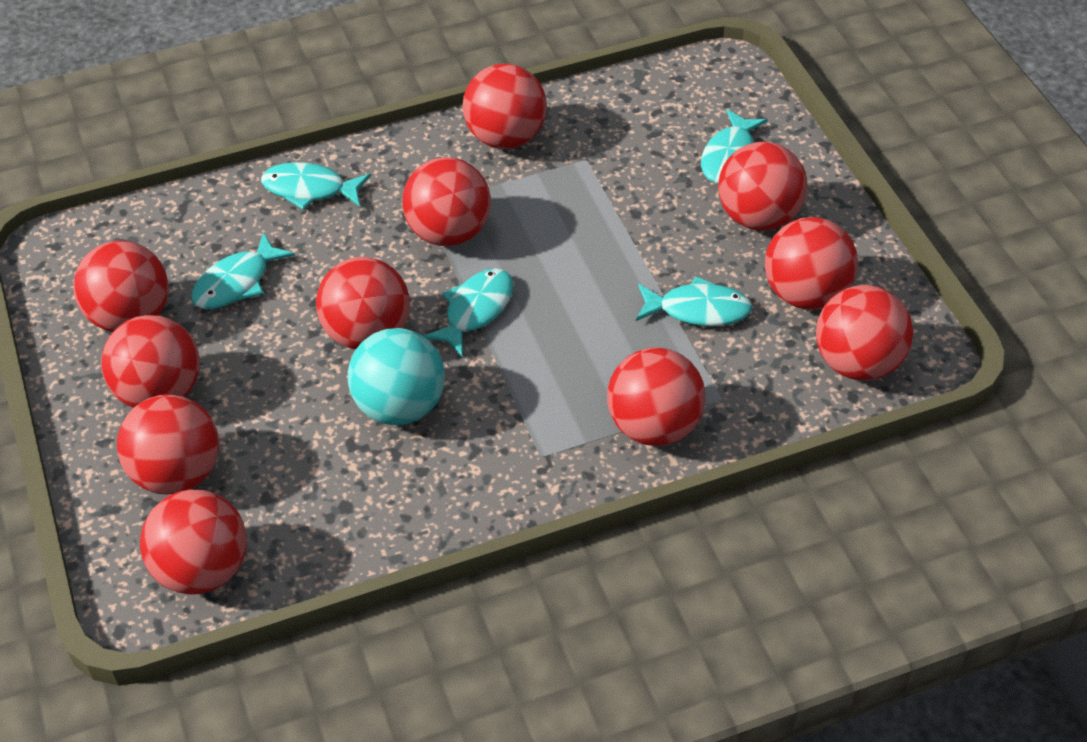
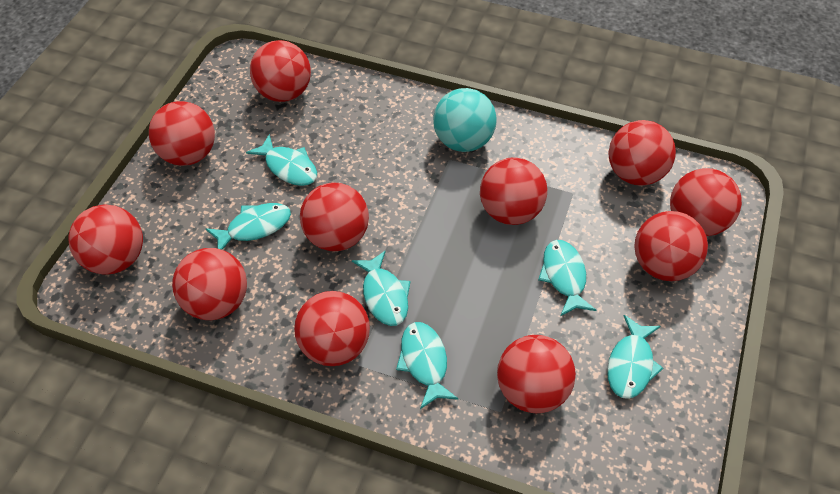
turquoise fish: 5 -> 6

